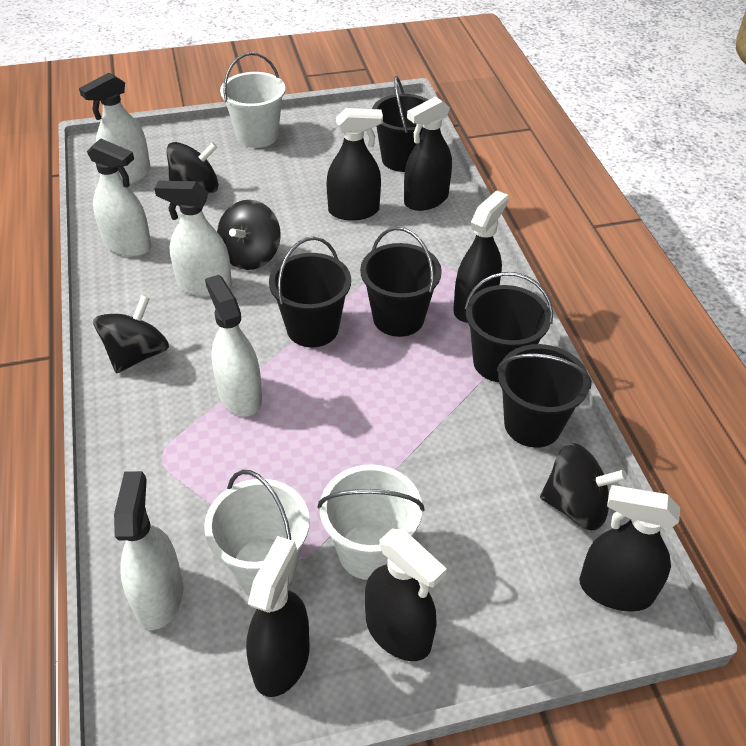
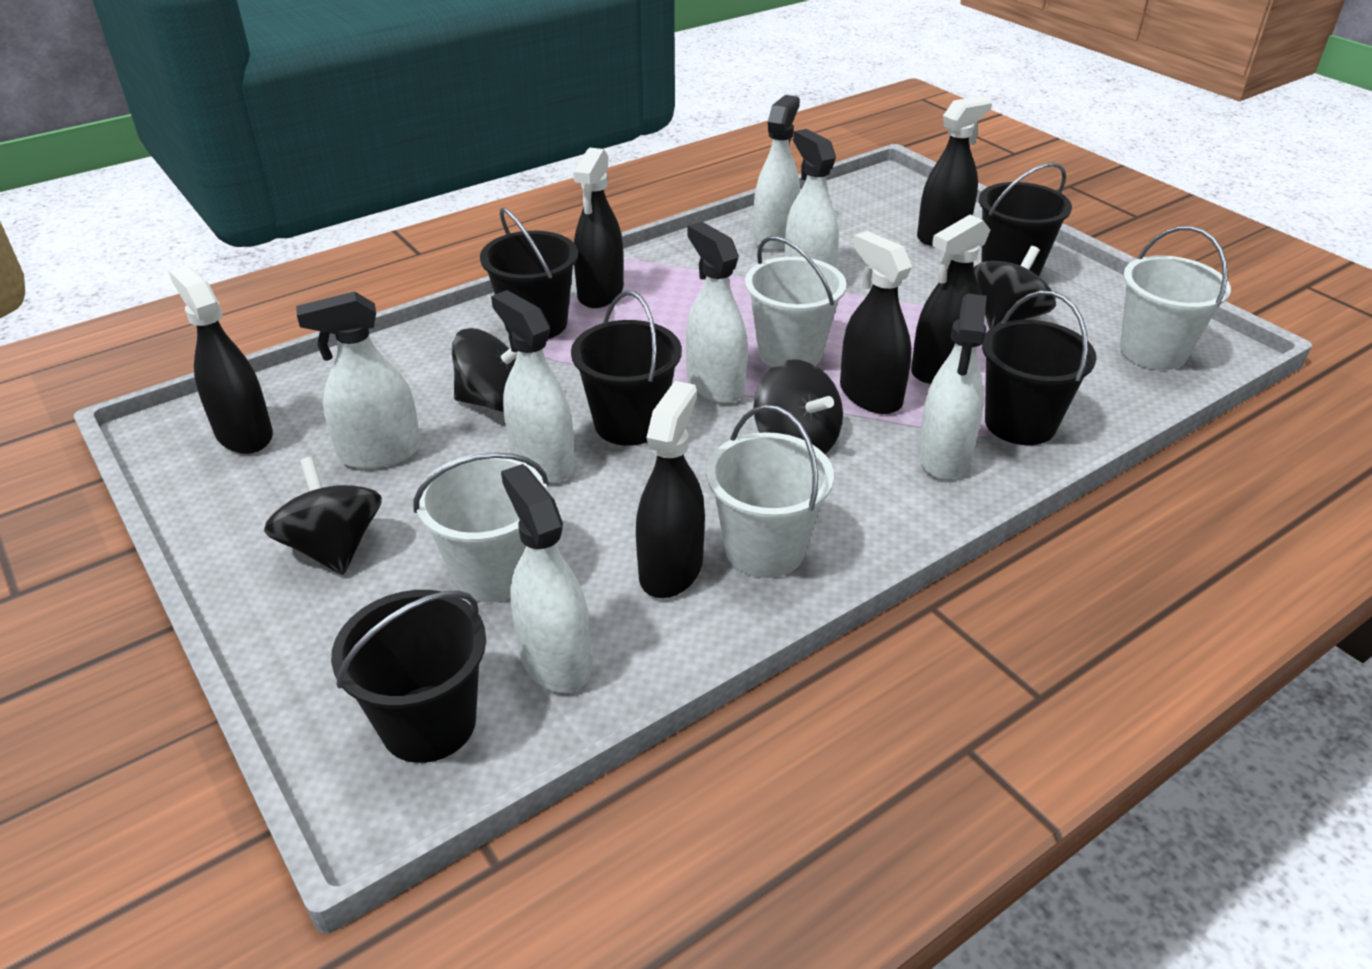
white bucket: 3 -> 4
white spray bottle: 5 -> 7

